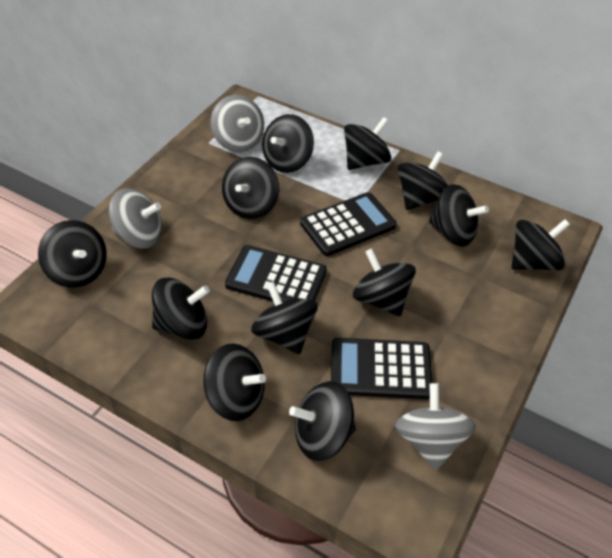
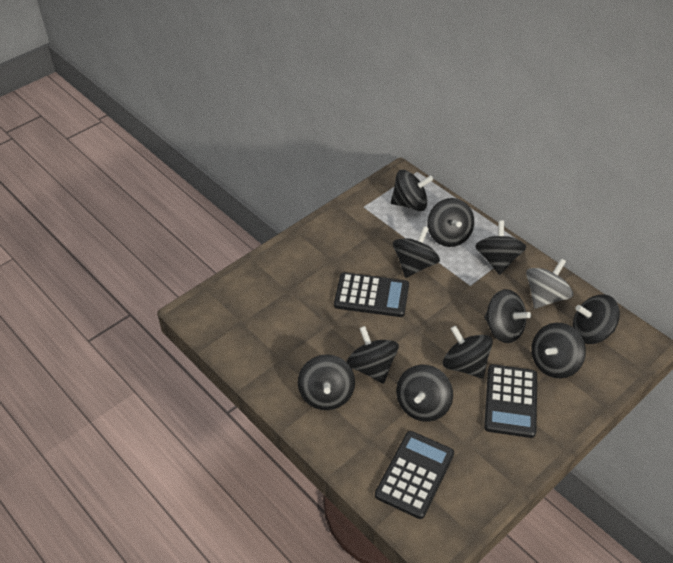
black spinning top: 12 -> 11
grey spinning top: 3 -> 1

